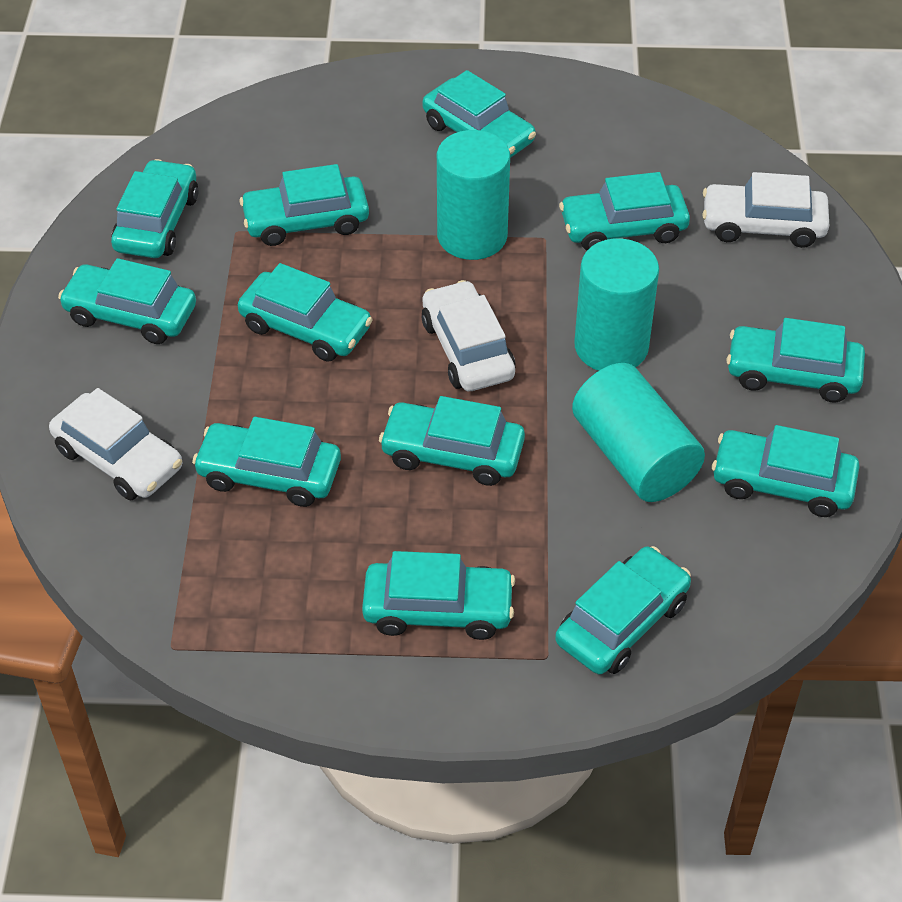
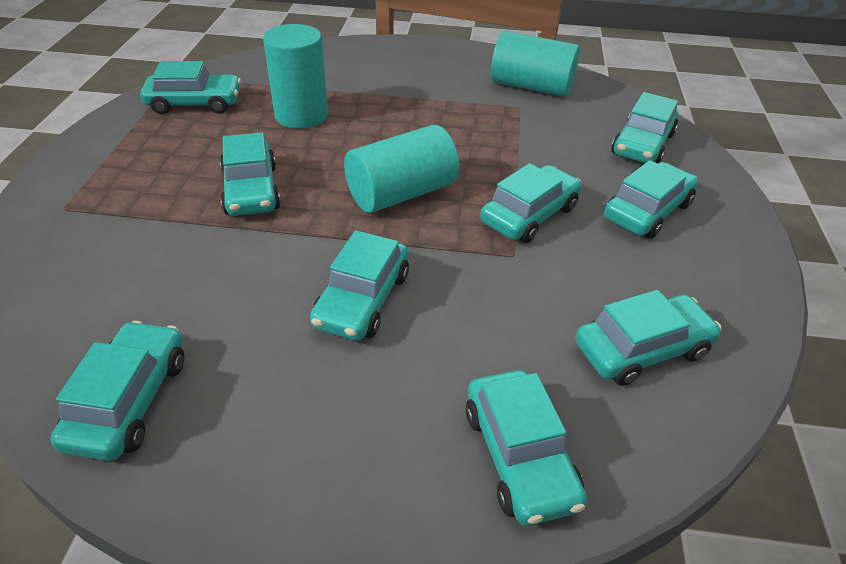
turquoise car: 12 -> 9
white car: 3 -> 0

